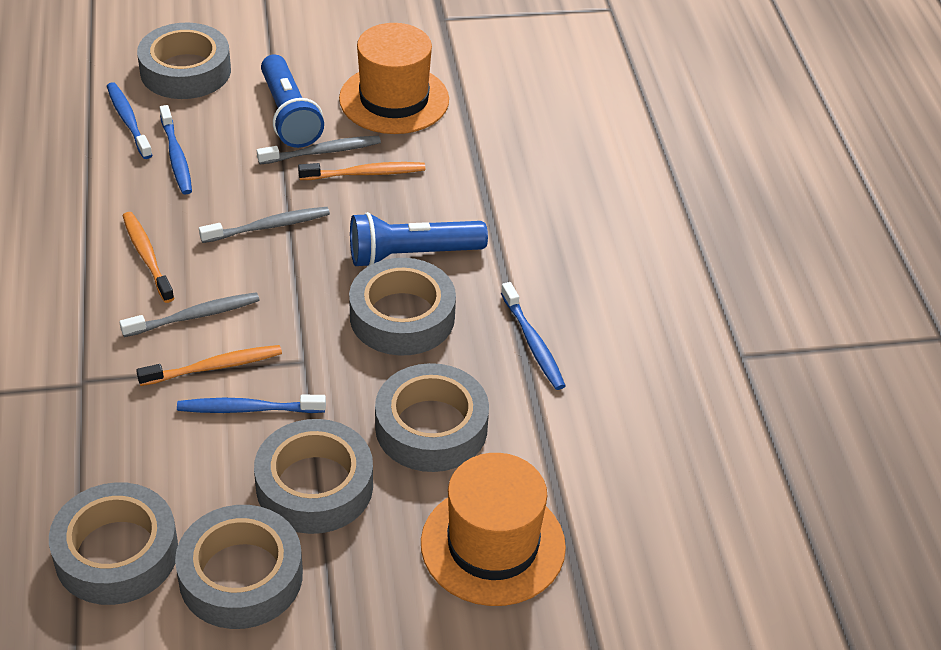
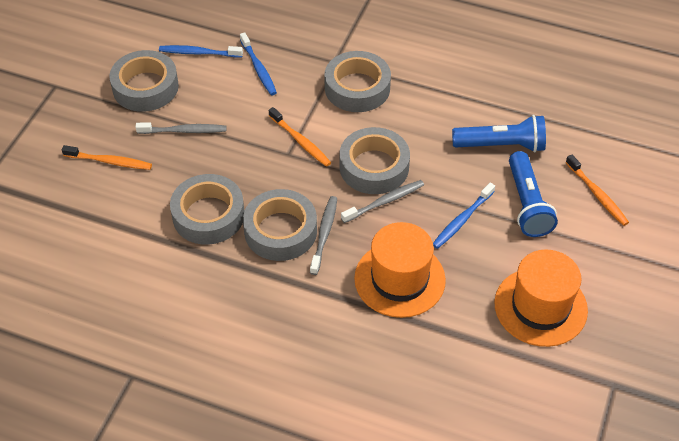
blue toothbrush: 4 -> 3
grey tape: 6 -> 5

